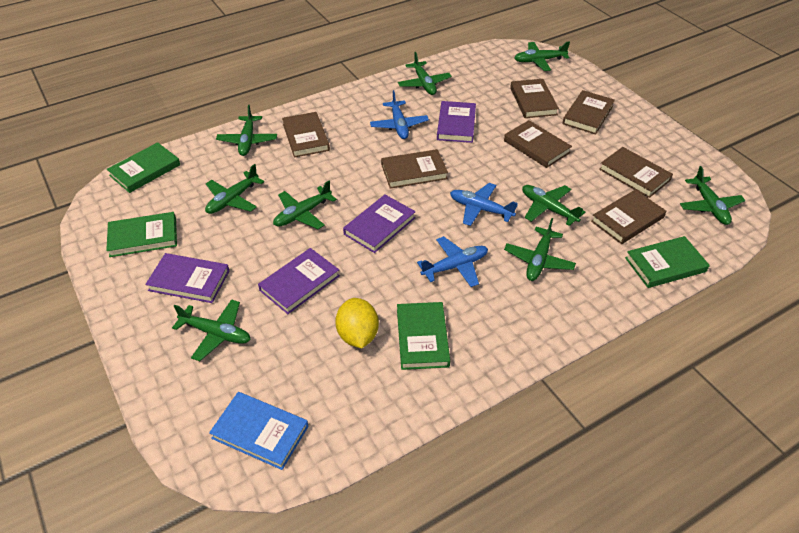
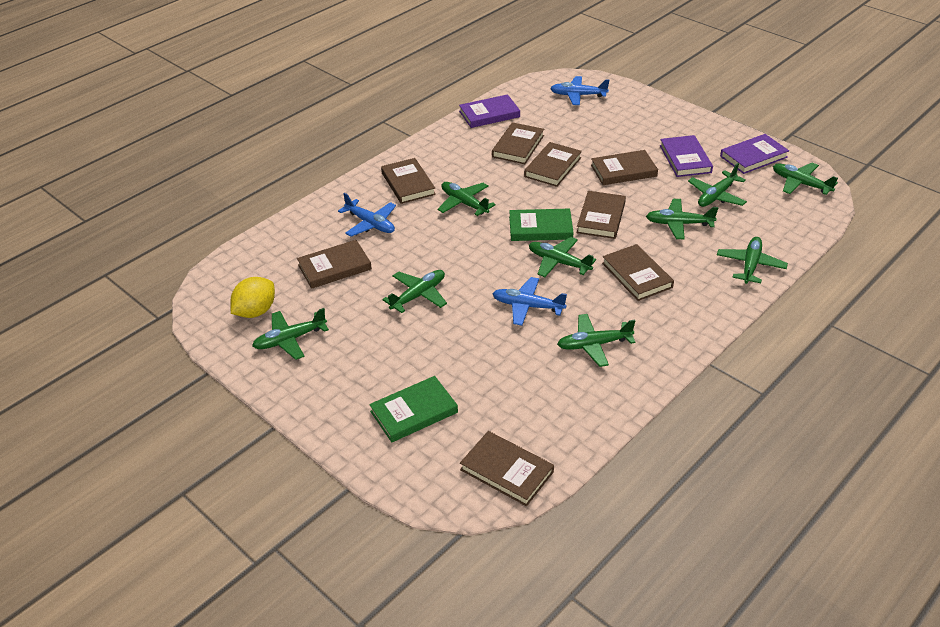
blue book: 1 -> 0
brown book: 7 -> 8
green book: 4 -> 2
purple book: 4 -> 3

